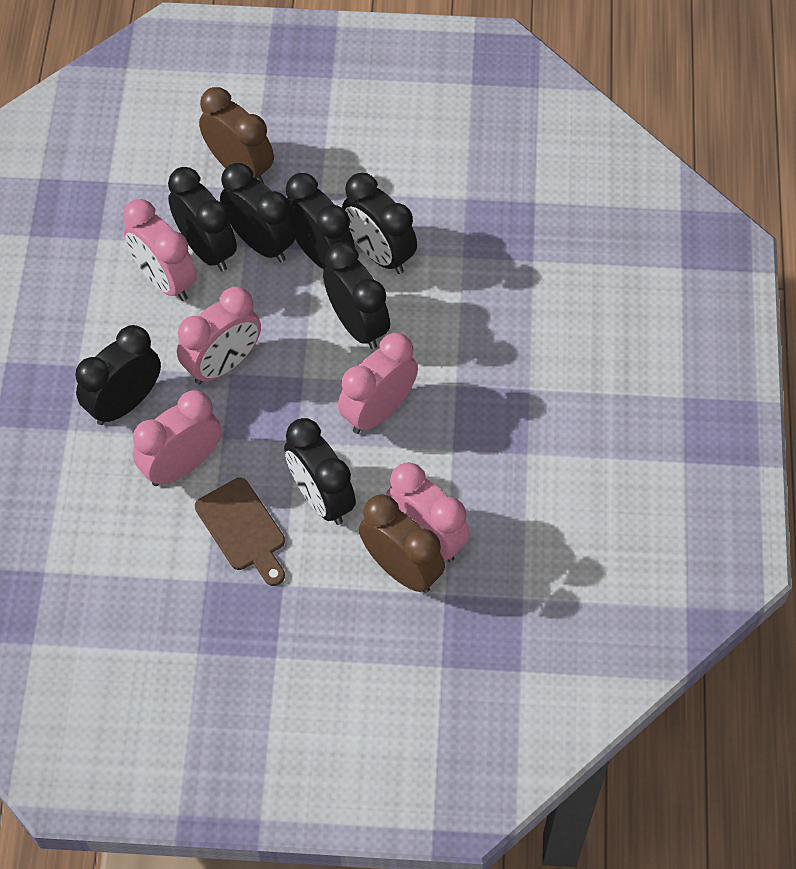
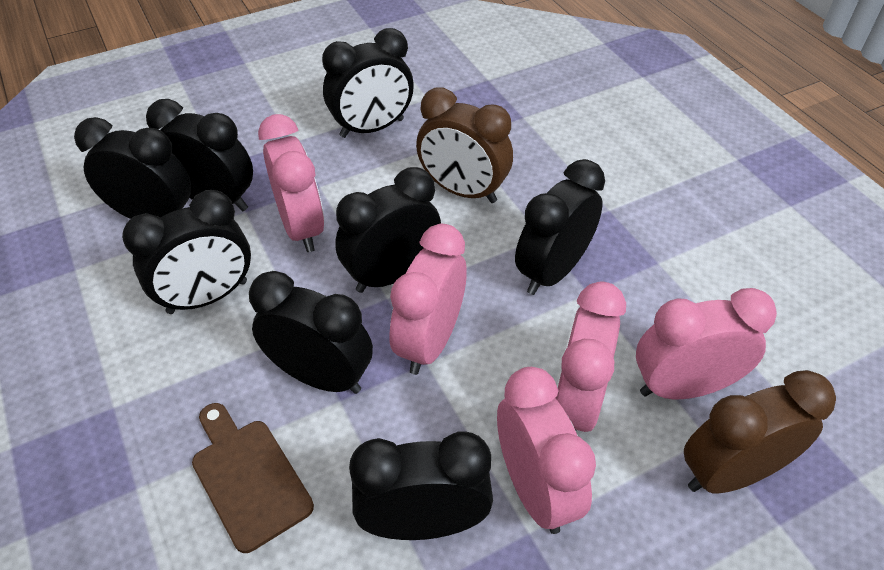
black clock: 7 -> 8

